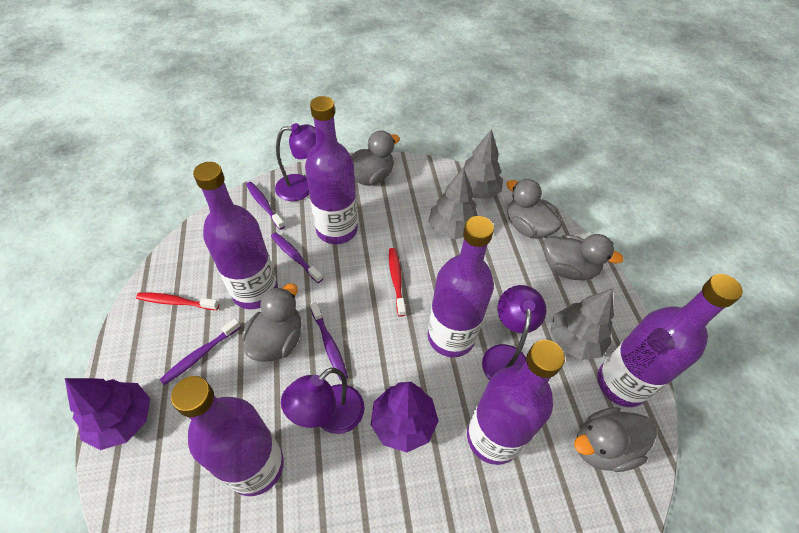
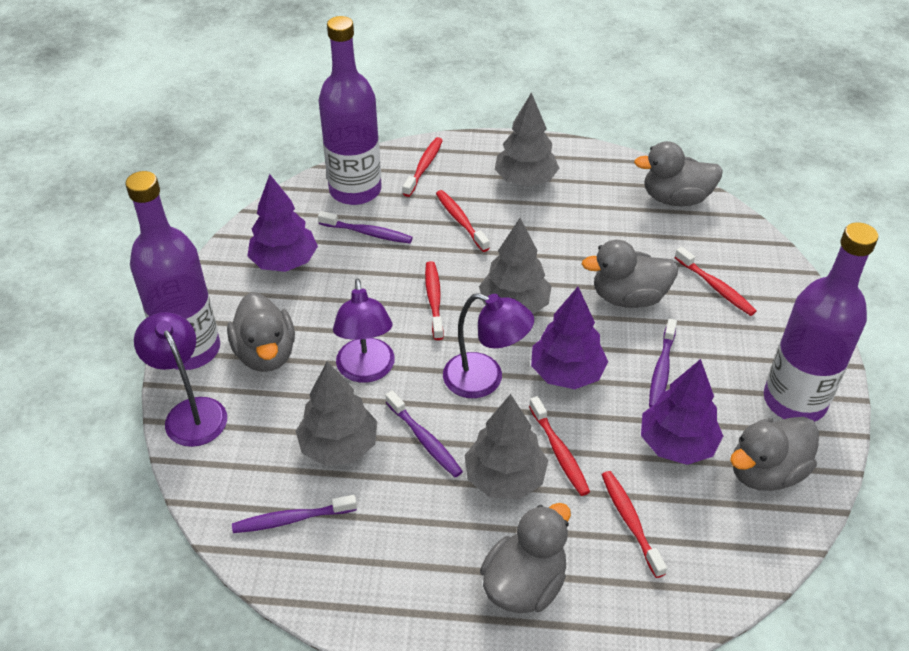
grey tree: 3 -> 4
purple bottle: 6 -> 3
purple tree: 2 -> 3
red toothbrush: 2 -> 6

